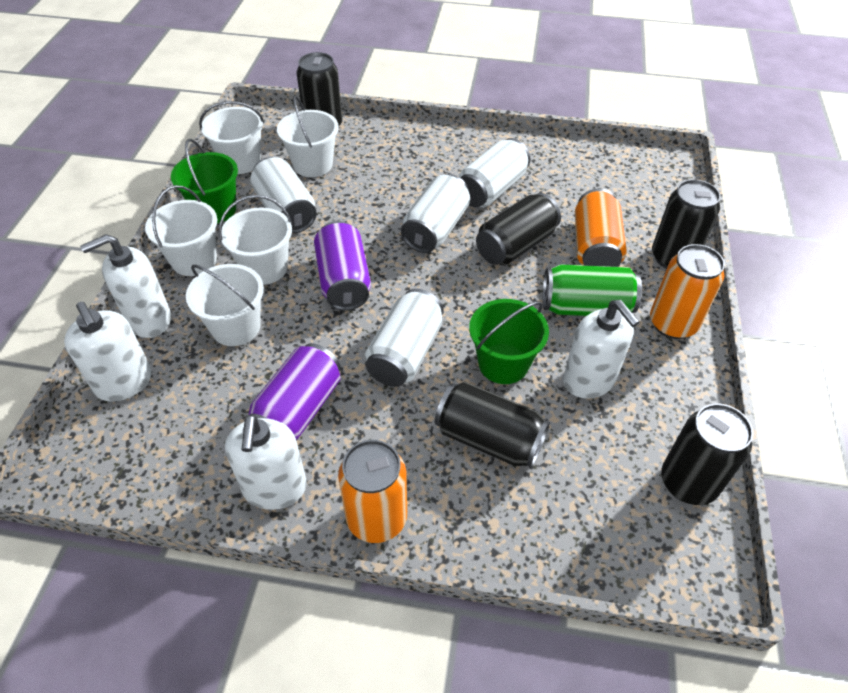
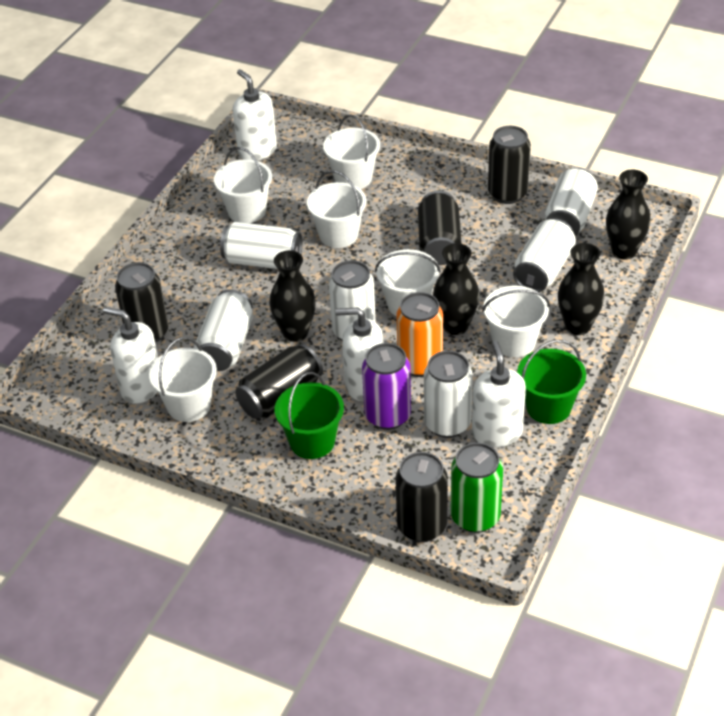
black vase: 0 -> 4
orange can: 3 -> 1
purple can: 2 -> 1
white bucket: 5 -> 6
white can: 4 -> 6

